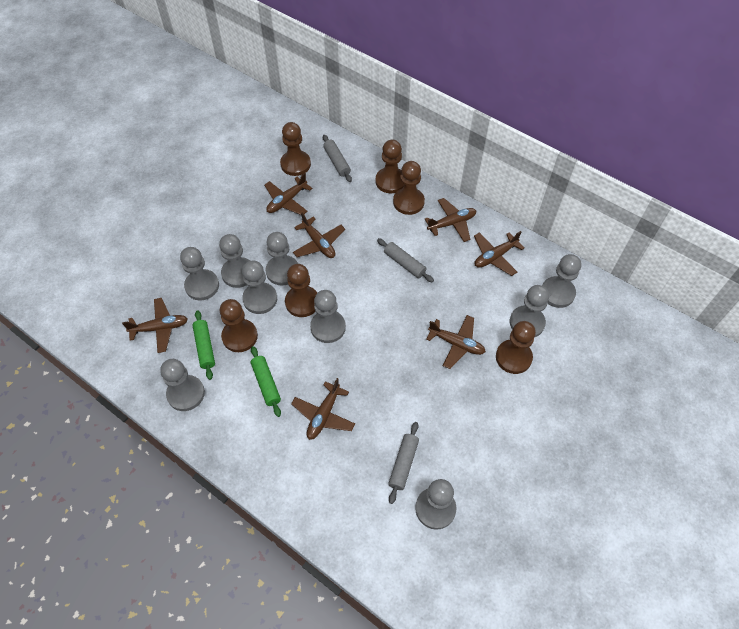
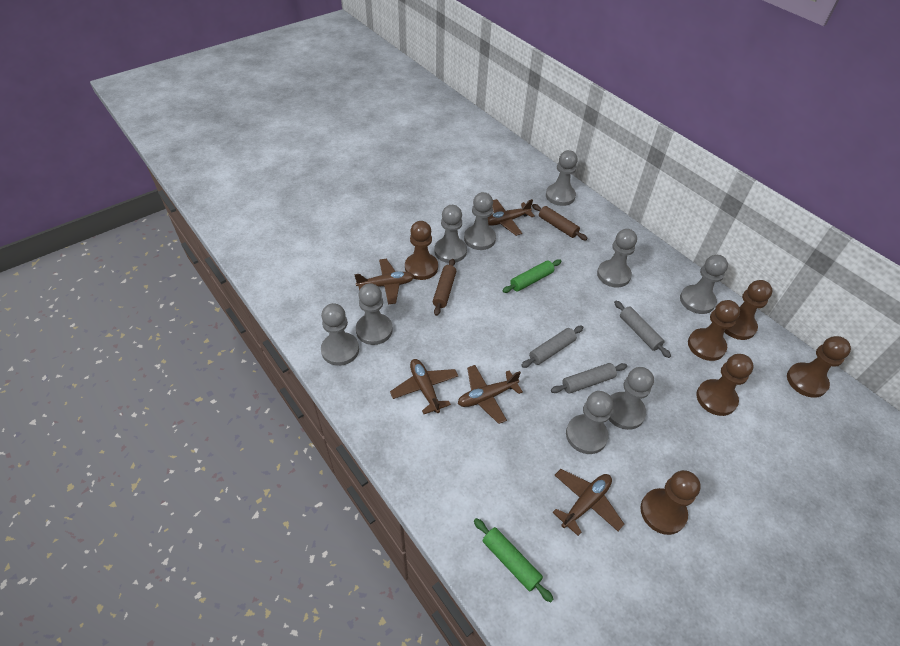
brown plane: 7 -> 5
brown rolling pin: 0 -> 2

